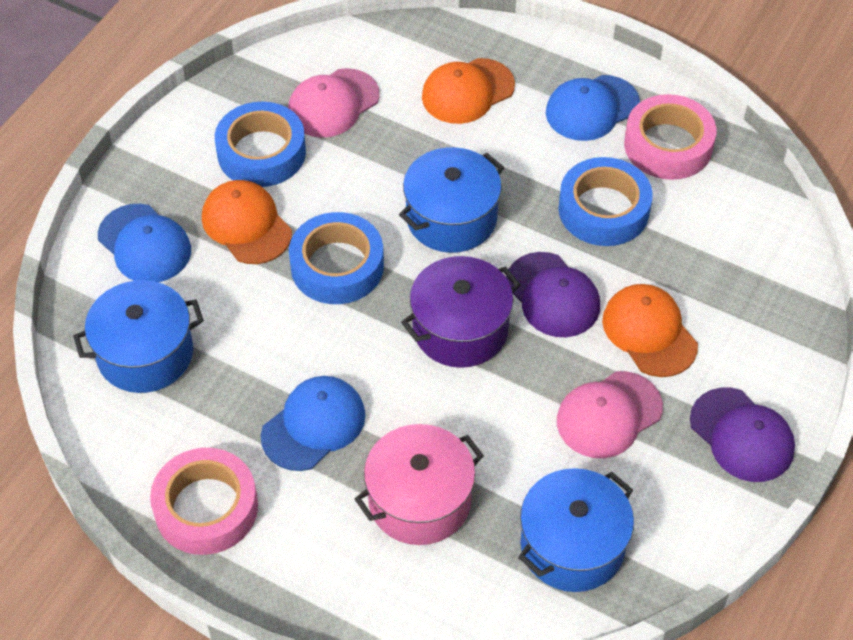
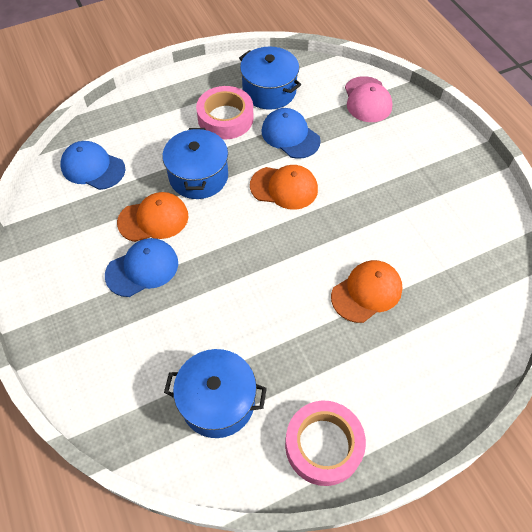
blue tape: 3 -> 0
pink cap: 2 -> 1
pink pot: 1 -> 0
purple cap: 2 -> 0
purple pot: 1 -> 0

